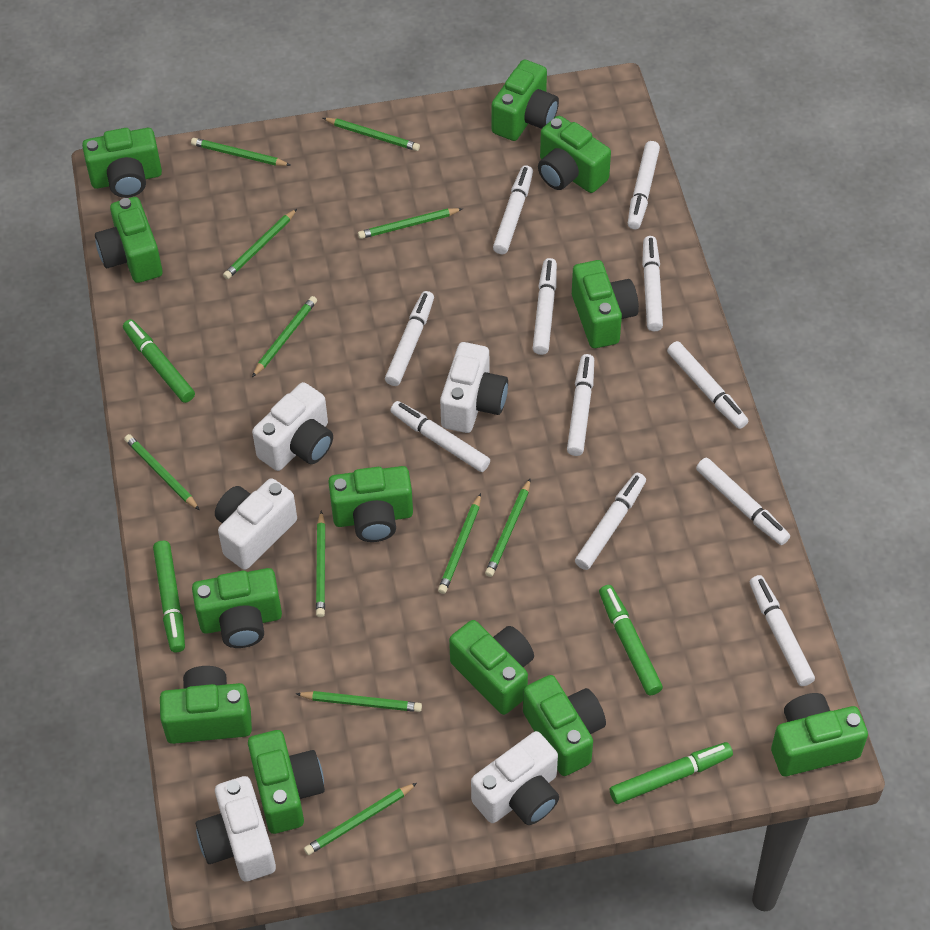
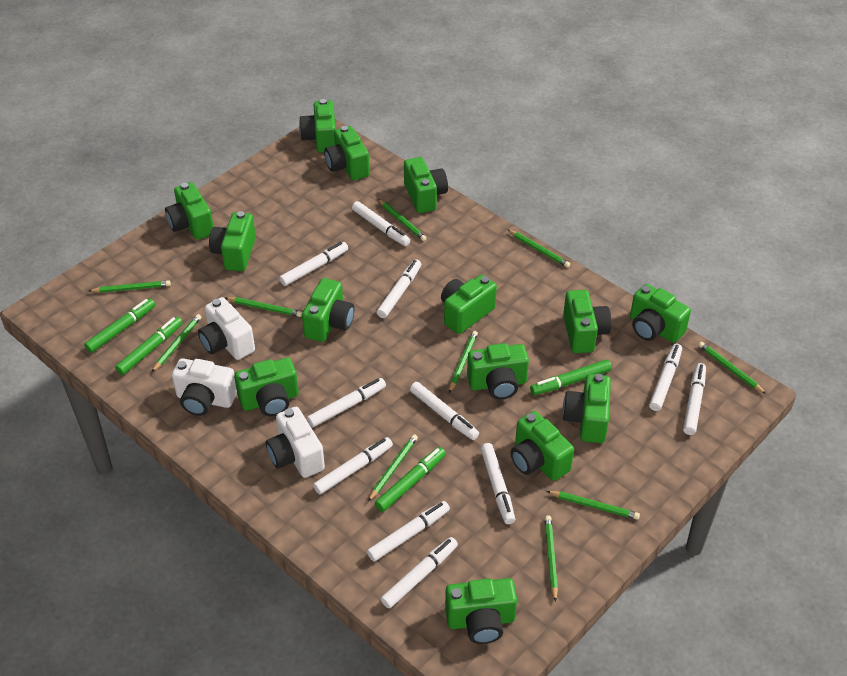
green camera: 12 -> 14
green pencil: 11 -> 10
white camera: 5 -> 3

